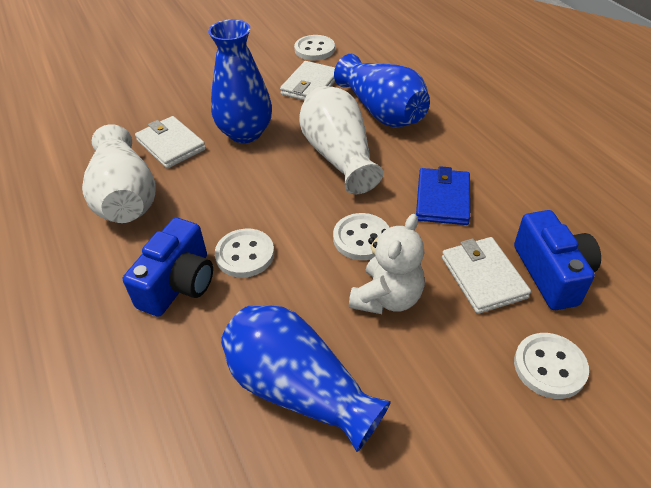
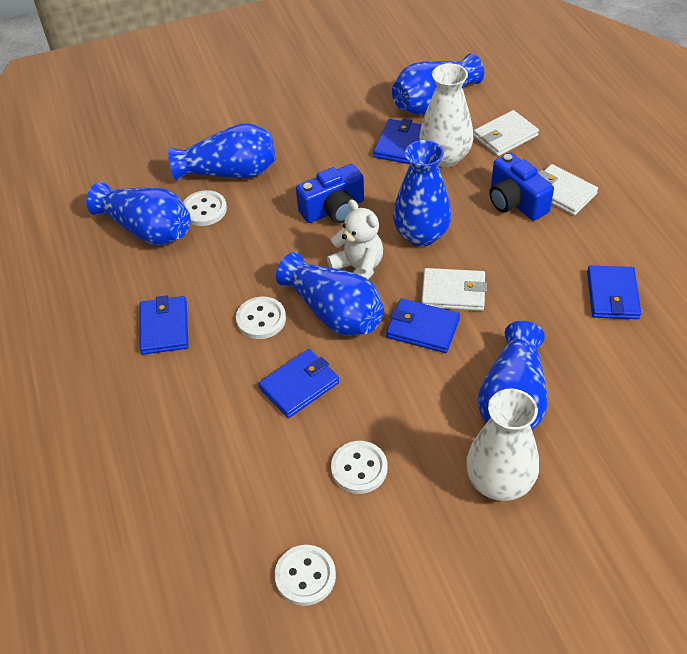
blue vase: 3 -> 6
blue wallet: 1 -> 5

